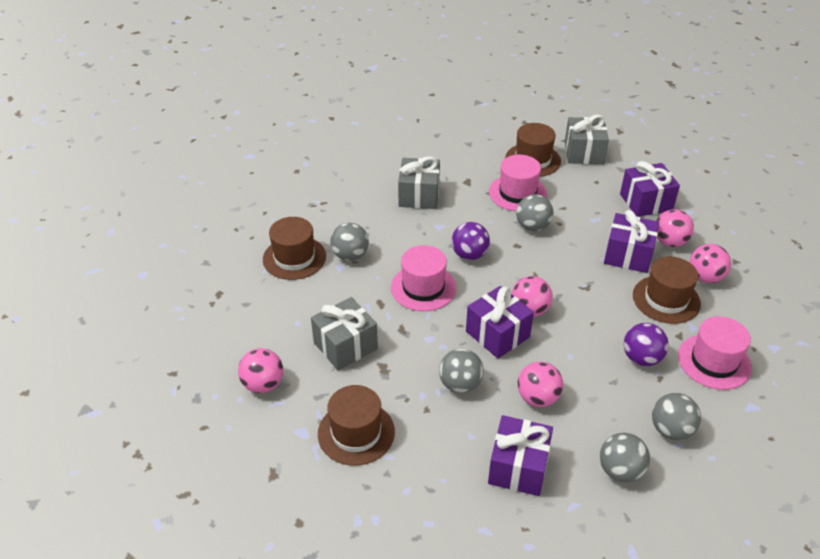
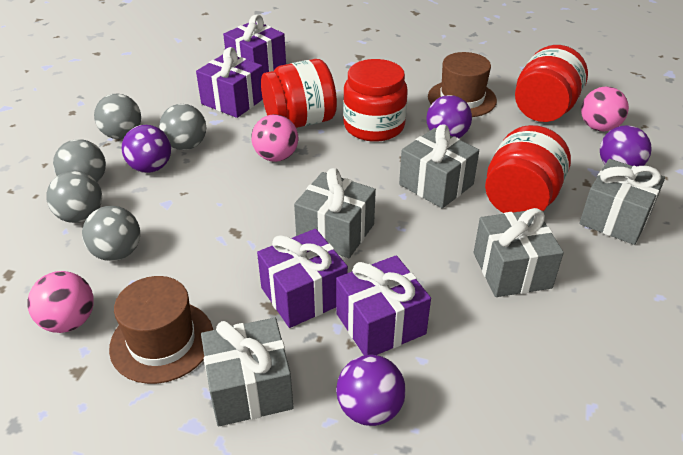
brown hat: 4 -> 2
grey gift: 3 -> 5
pink ball: 5 -> 3
pink hat: 3 -> 0
purple ball: 2 -> 4
red jar: 0 -> 4

